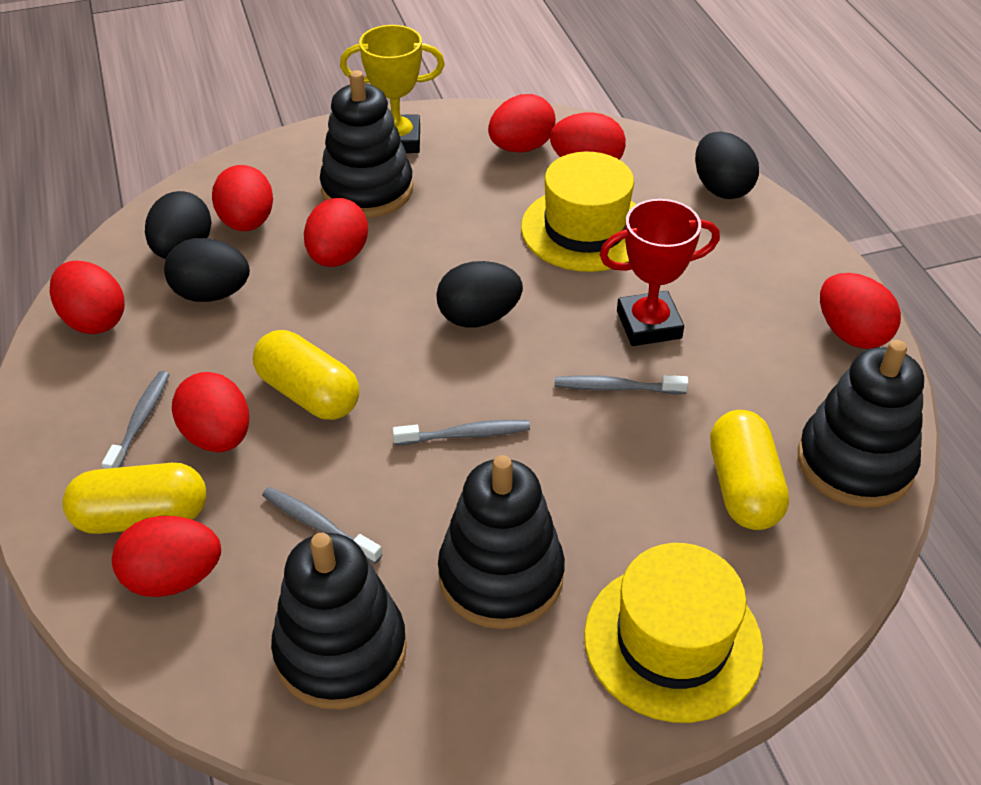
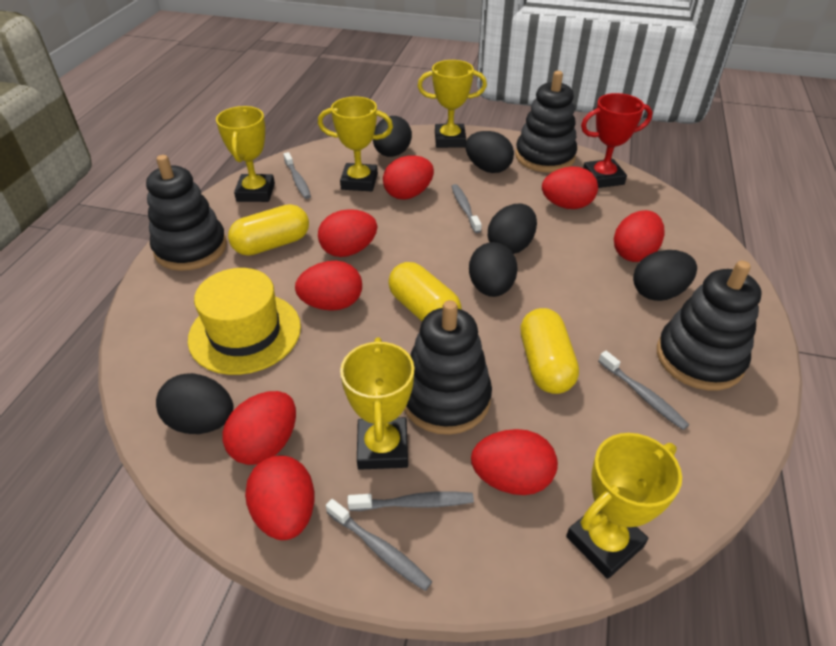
black egg: 4 -> 6
grey toothbrush: 4 -> 5
yellow hat: 2 -> 1
yellow trophy: 1 -> 5

